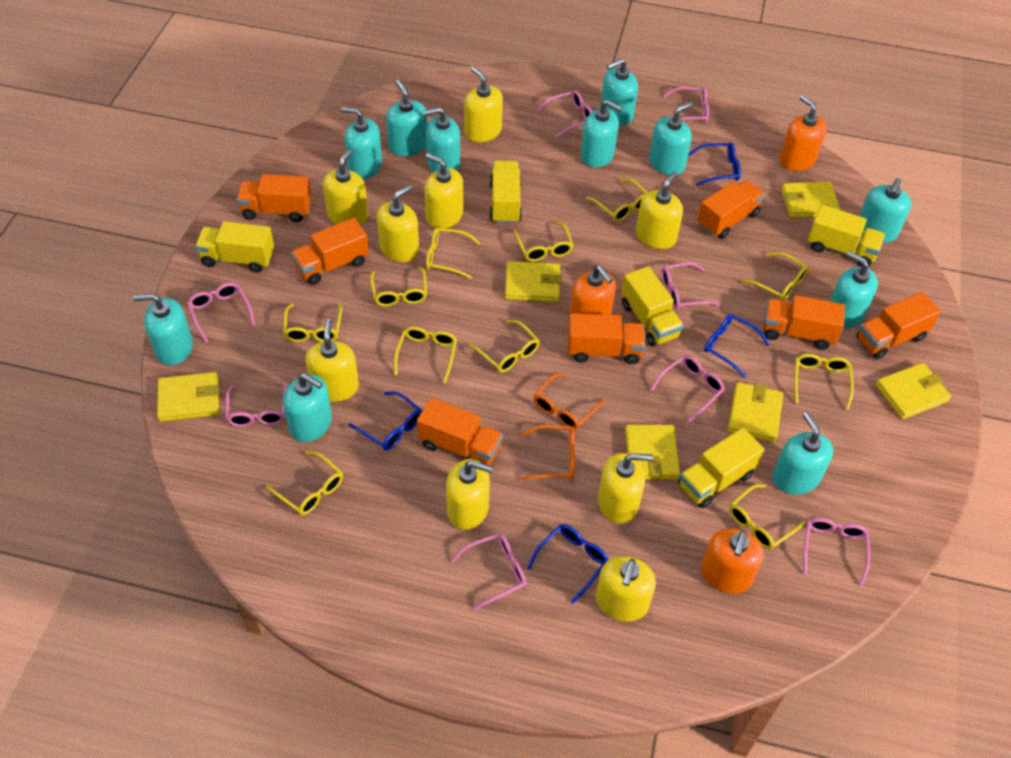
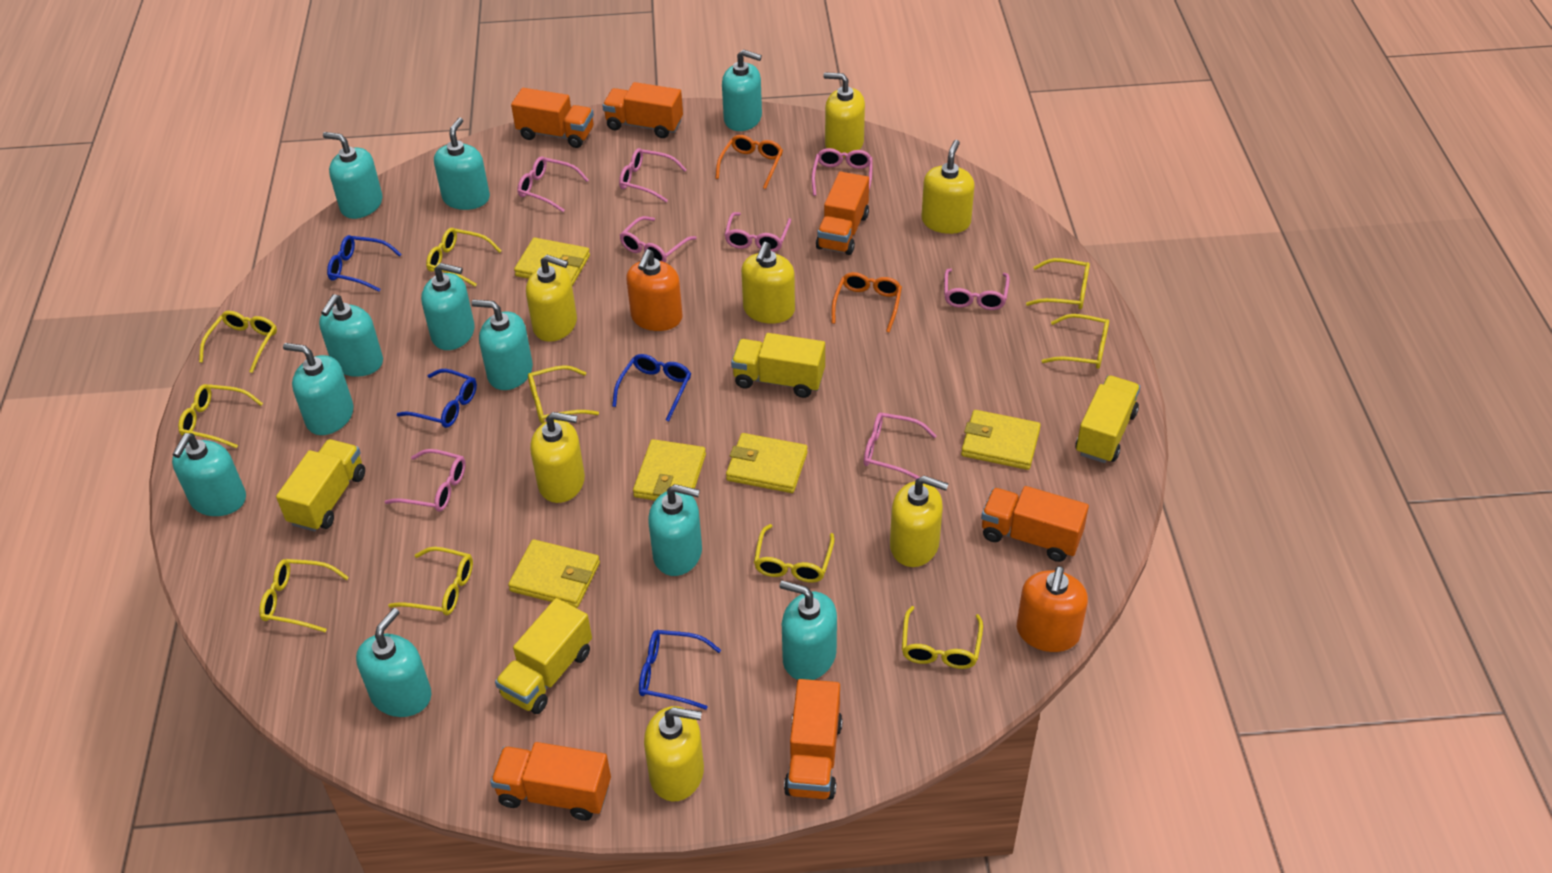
orange soap dispenser: 3 -> 2
orange truck: 7 -> 6
yellow glasses: 11 -> 10
yellow soap dispenser: 9 -> 7
yellow truck: 5 -> 4
yellow wallet: 6 -> 5

